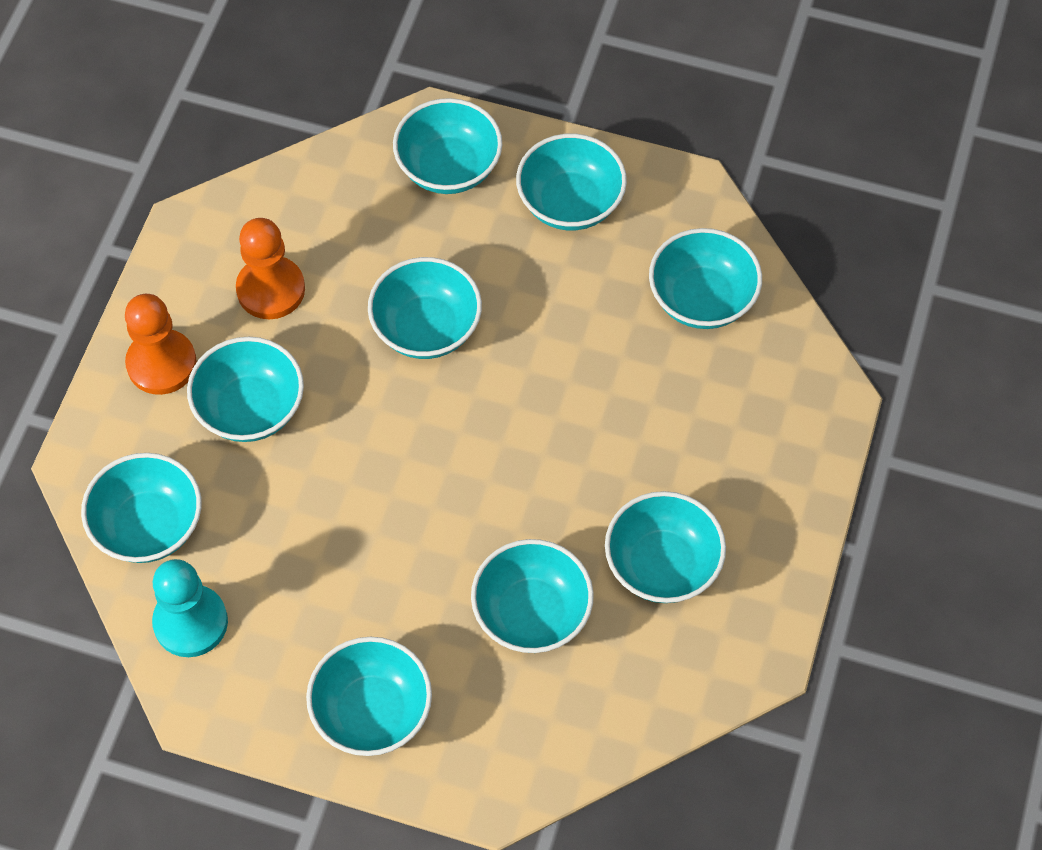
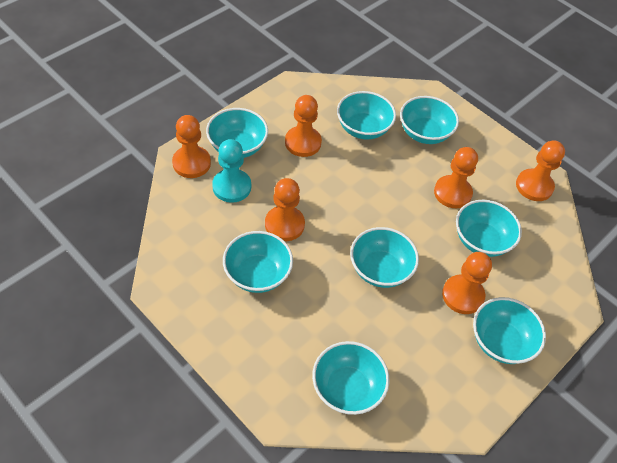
orange pawn: 2 -> 6
turquoise bowl: 9 -> 8

